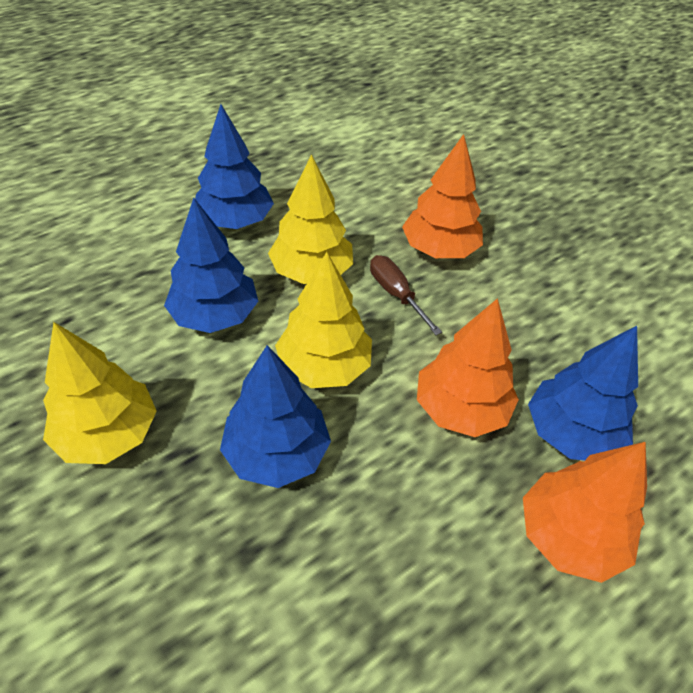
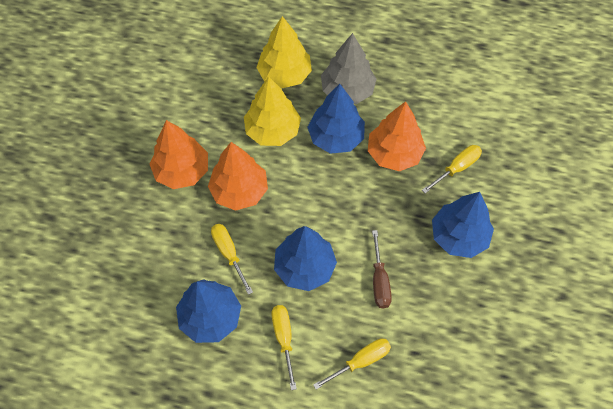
grey tree: 0 -> 1
yellow screwdriver: 0 -> 4
yellow tree: 3 -> 2

